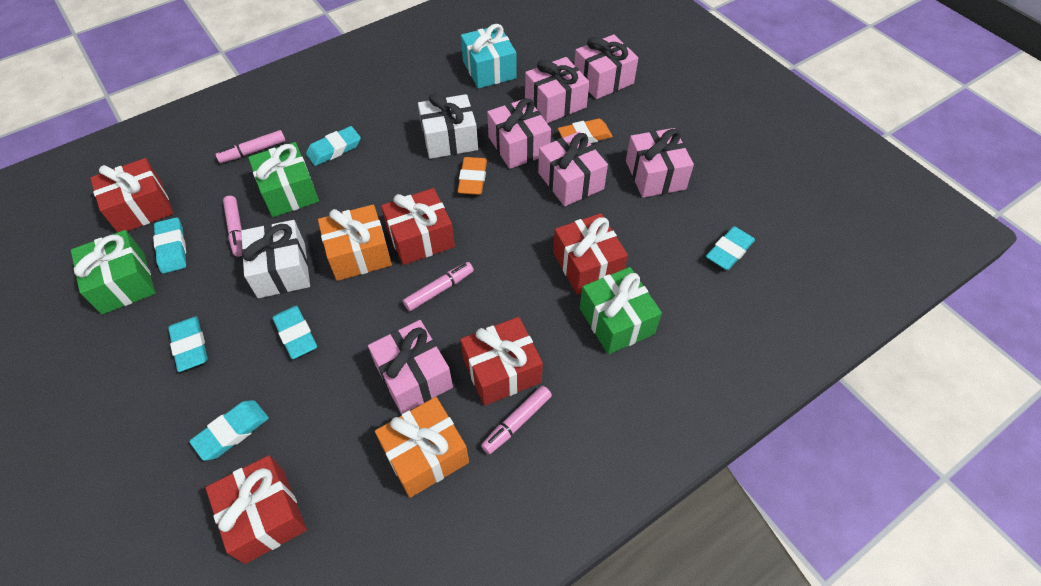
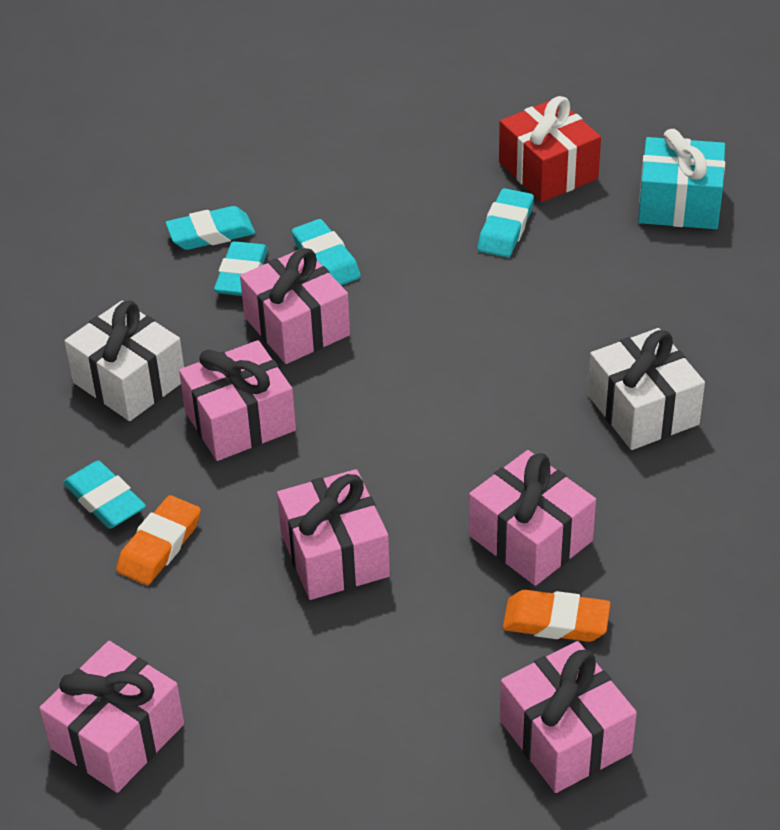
green gift: 3 -> 0
orange gift: 2 -> 0
pink marker: 4 -> 0
red gift: 5 -> 1
turquoise eraser: 6 -> 5

